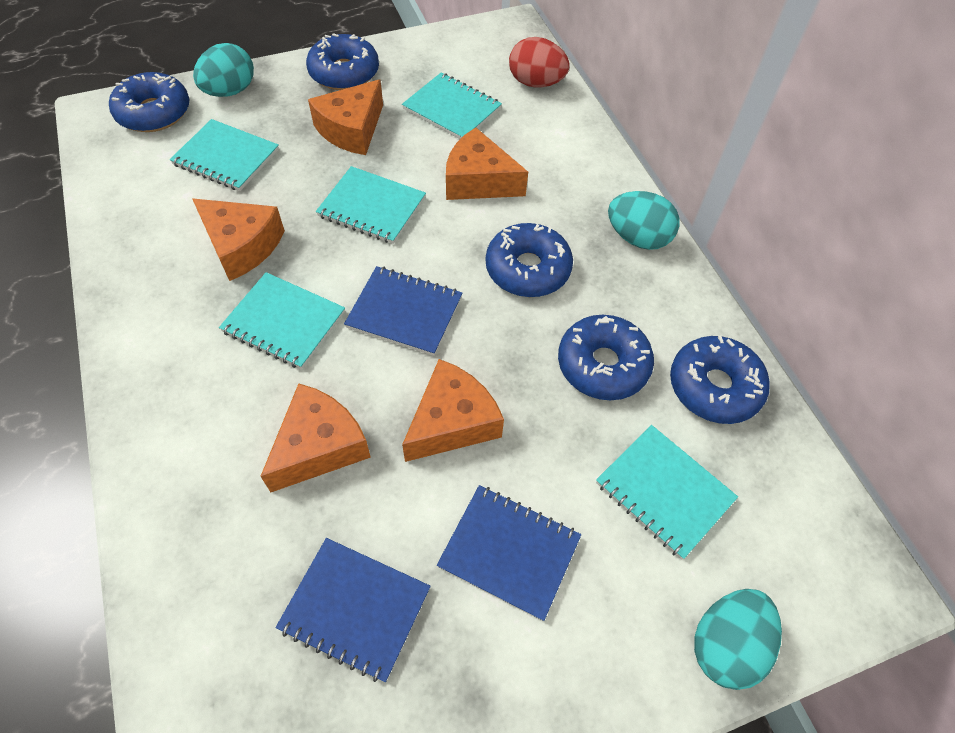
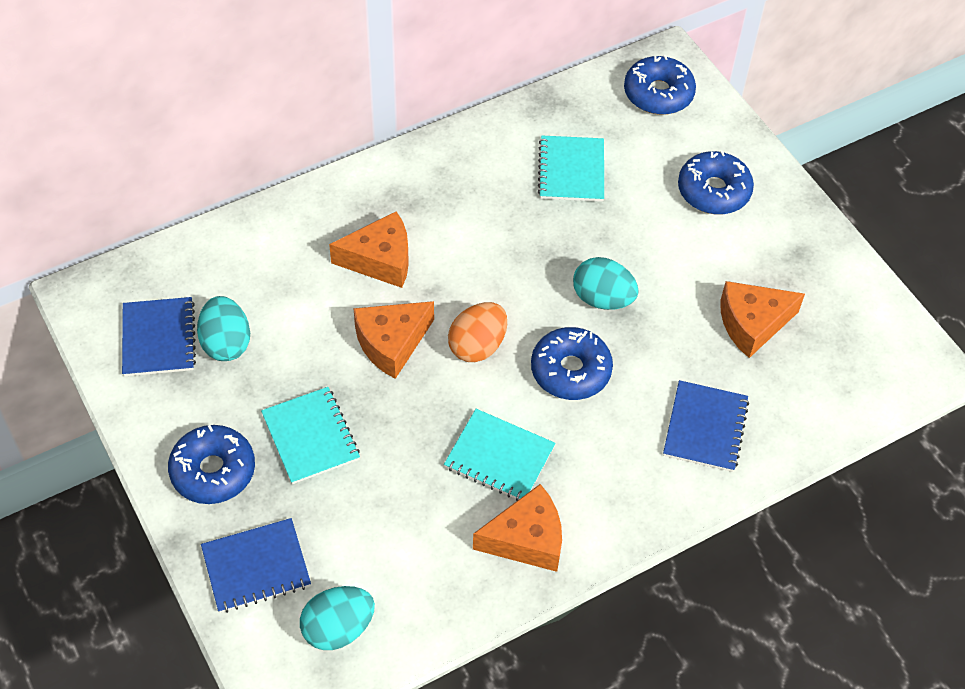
blue donut: 5 -> 4
orange cheese: 5 -> 4
orange egg: 0 -> 1
red egg: 1 -> 0
turquoise notebook: 5 -> 3

